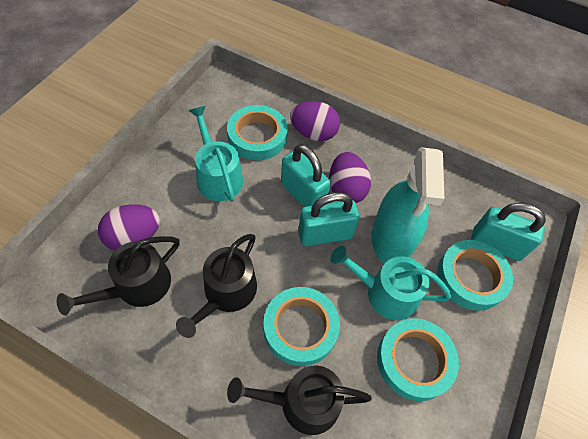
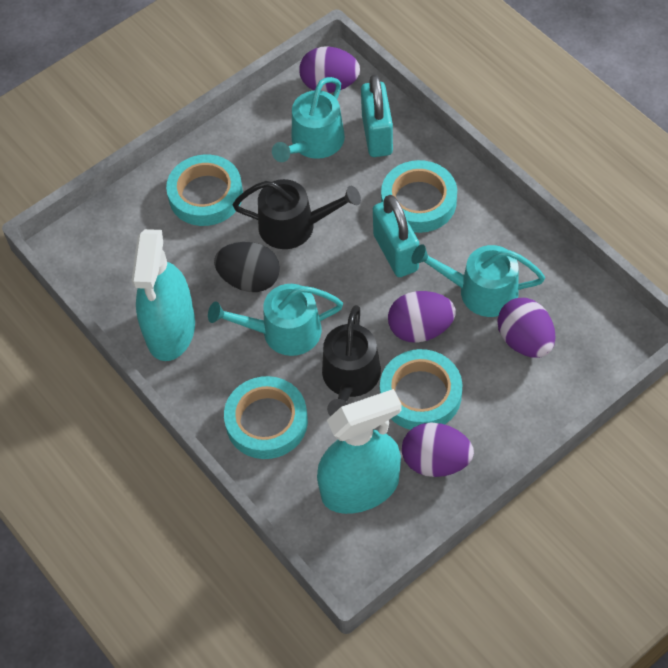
black egg: 0 -> 1
black watering can: 3 -> 2
purple egg: 3 -> 4
turquoise padlock: 3 -> 2
turquoise spray bottle: 1 -> 2
turquoise watering can: 2 -> 3

